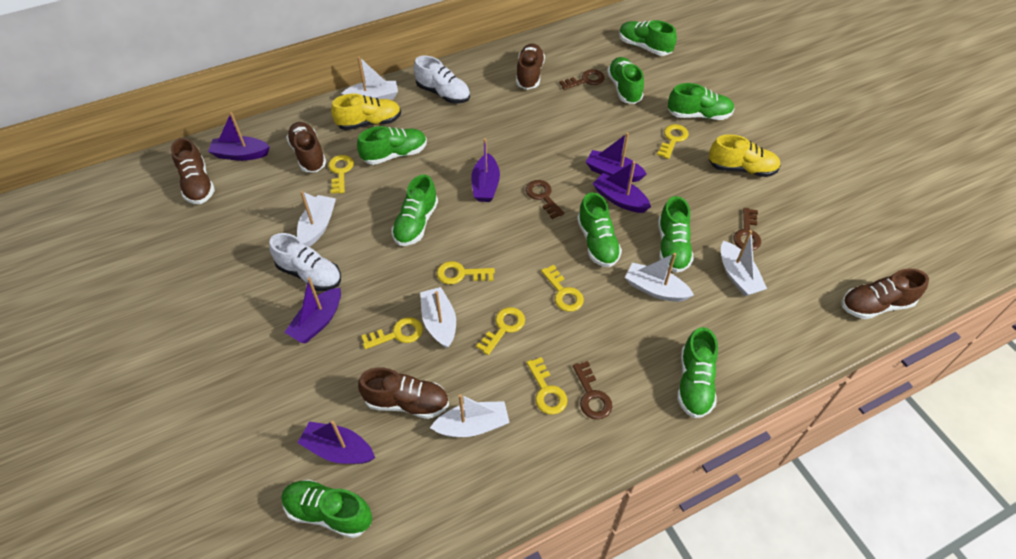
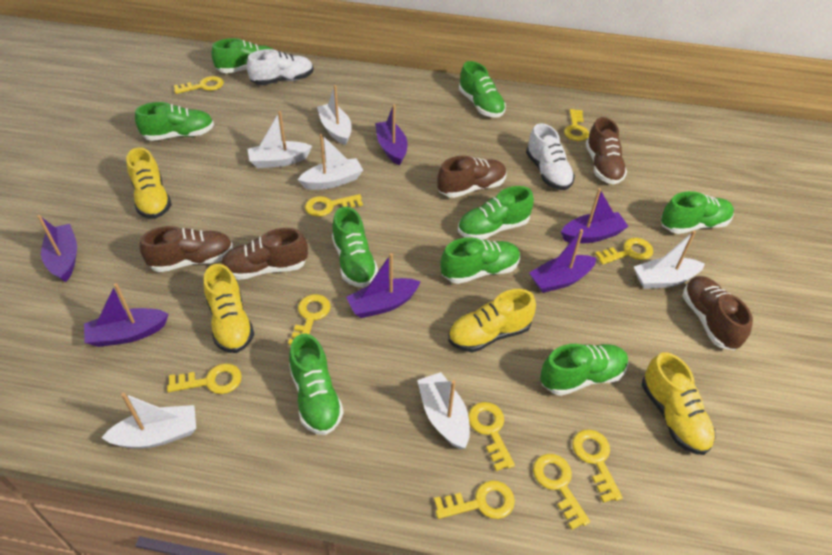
brown key: 4 -> 0
yellow key: 7 -> 10
yellow shoe: 2 -> 4

